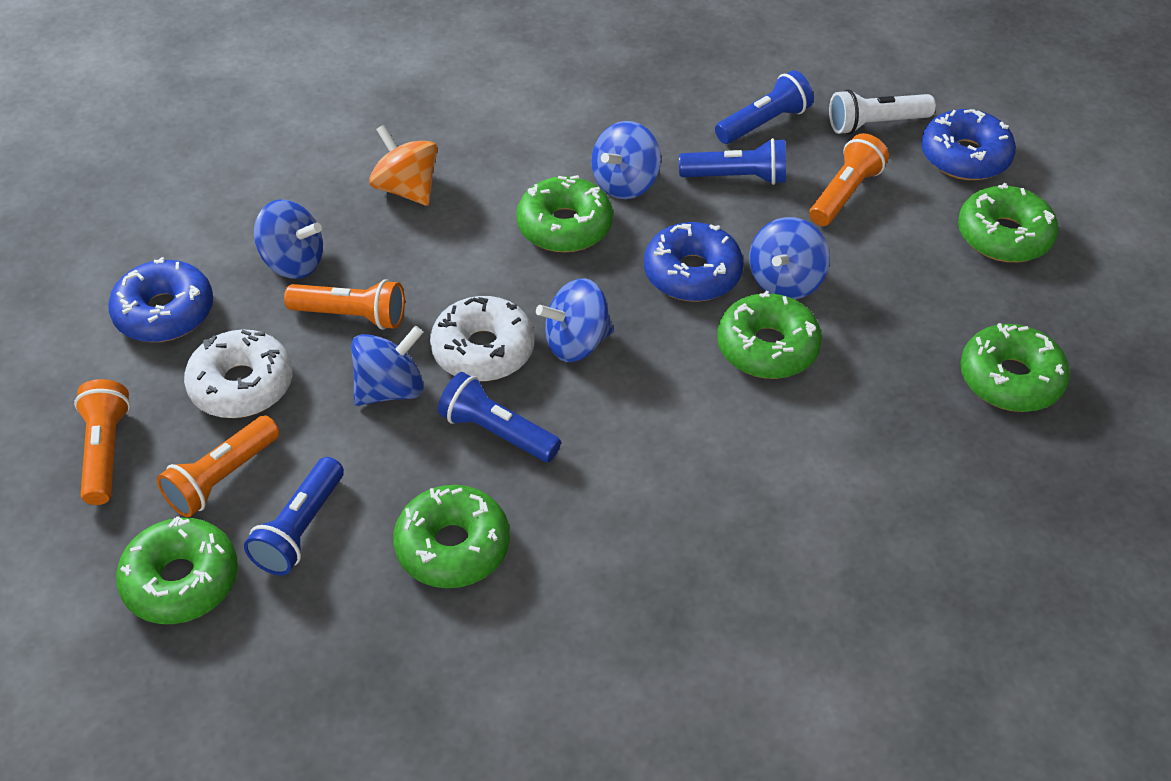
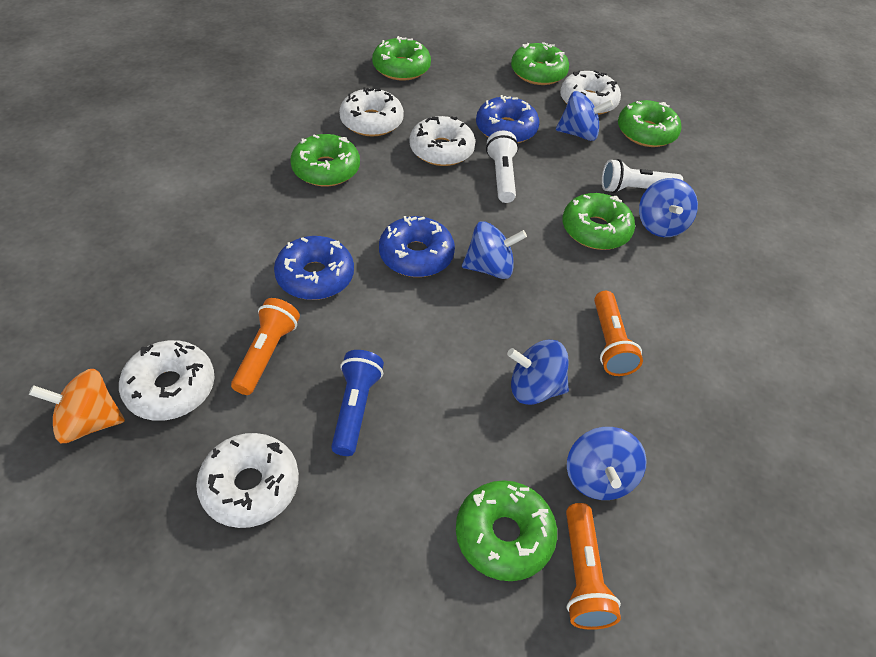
blue flashlight: 4 -> 1
orange flashlight: 4 -> 3
white donut: 2 -> 5
white flashlight: 1 -> 2

